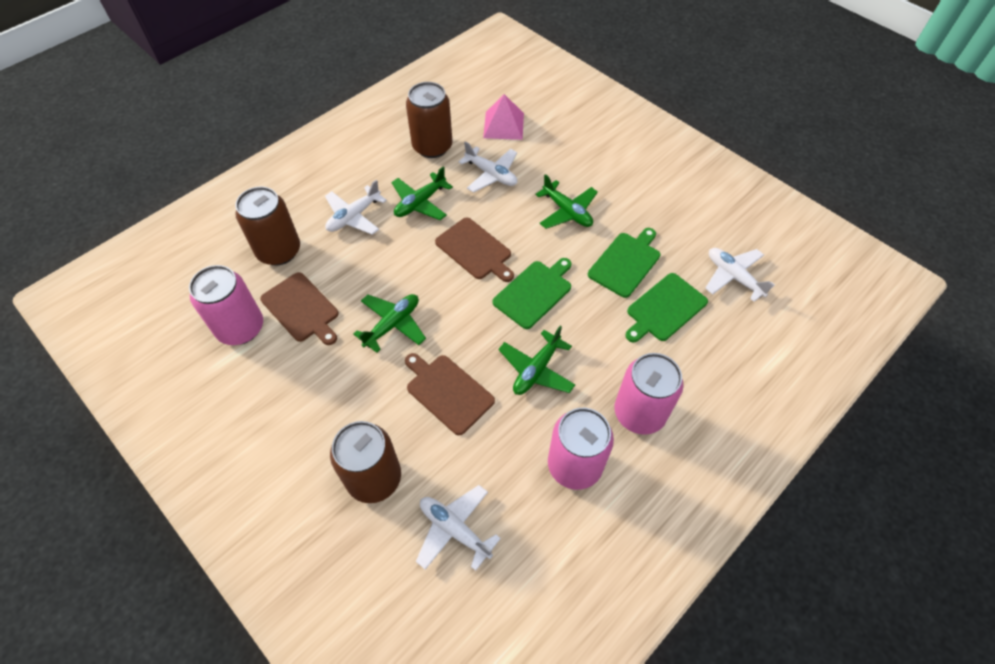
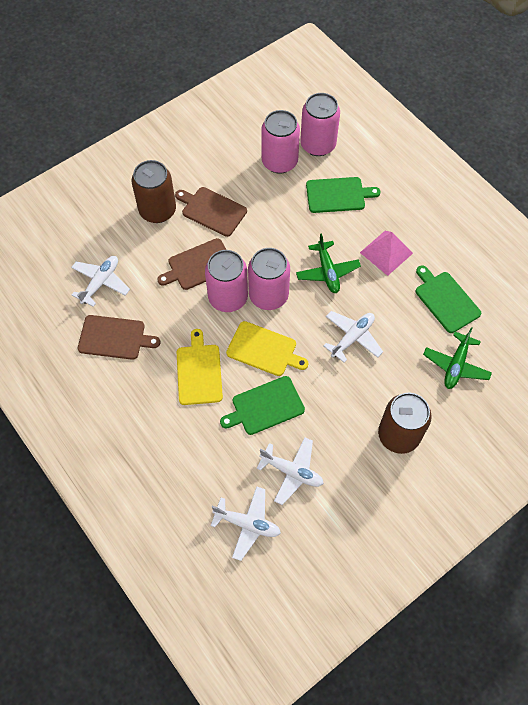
brown can: 3 -> 2
green plane: 4 -> 2
pink can: 3 -> 4
yellow cutting board: 0 -> 2

